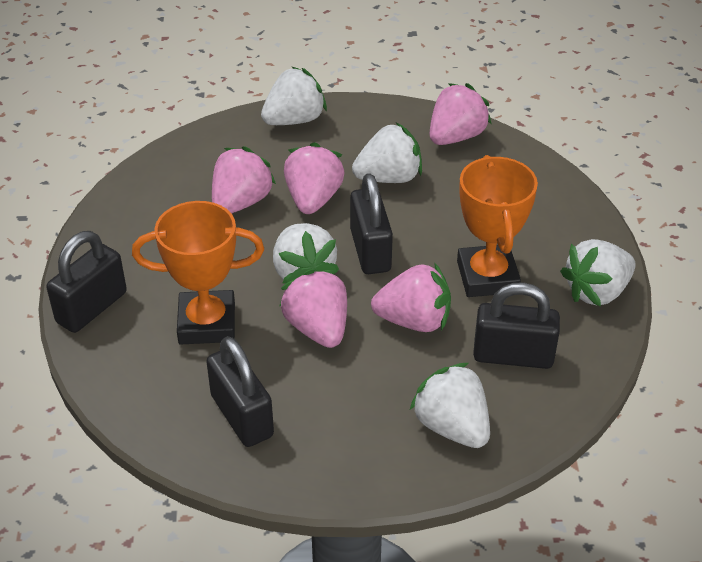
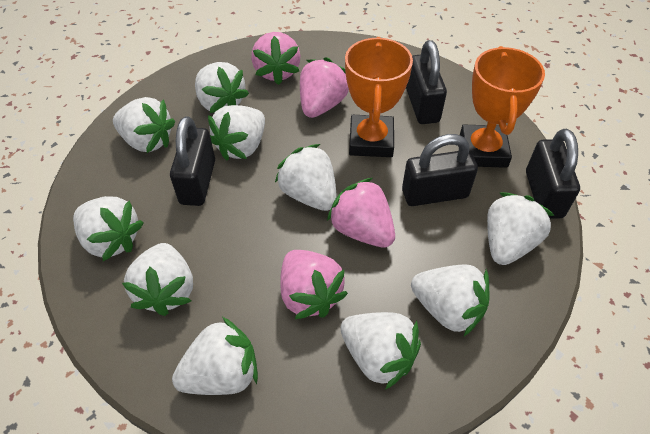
pink strawberry: 5 -> 4
white strawberry: 5 -> 10

